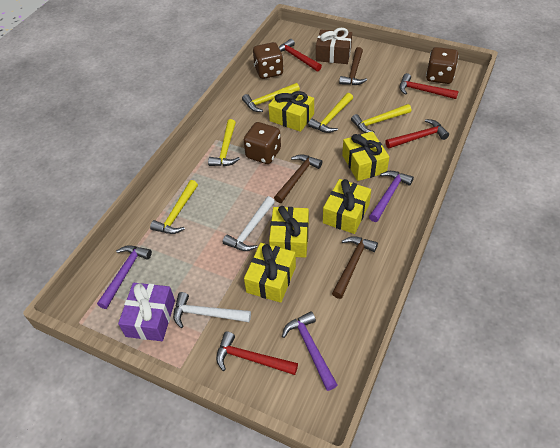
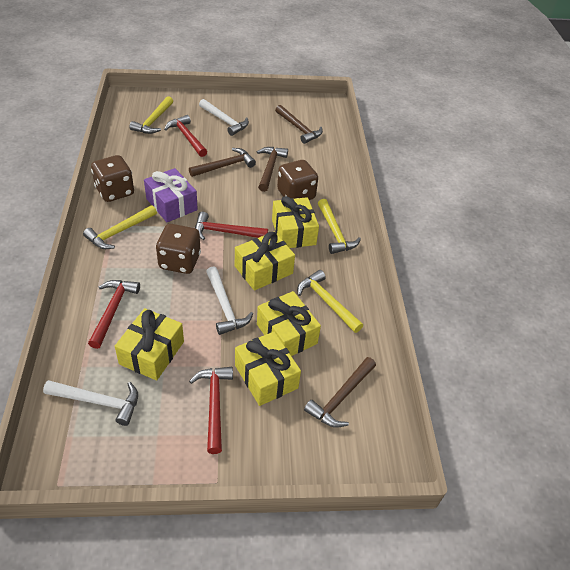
brown gift: 1 -> 0
brown hammer: 3 -> 4
purple hammer: 3 -> 0
white hammer: 2 -> 3
yellow hammer: 5 -> 4

